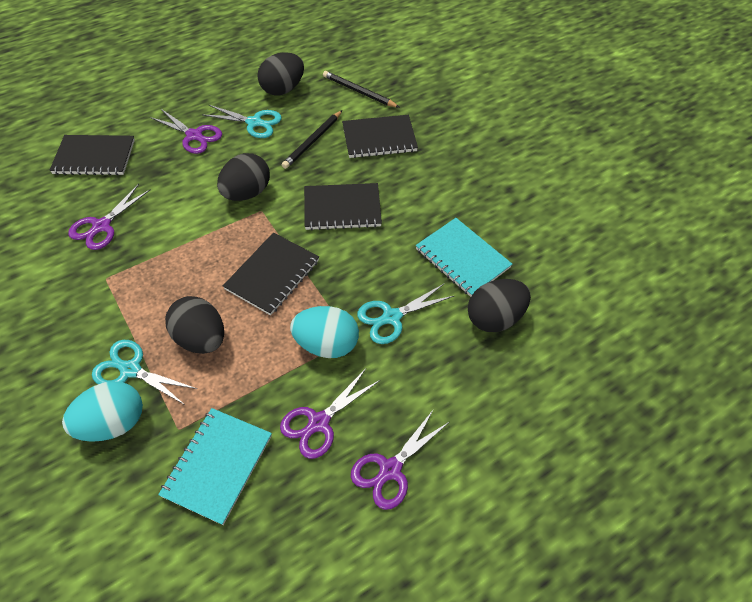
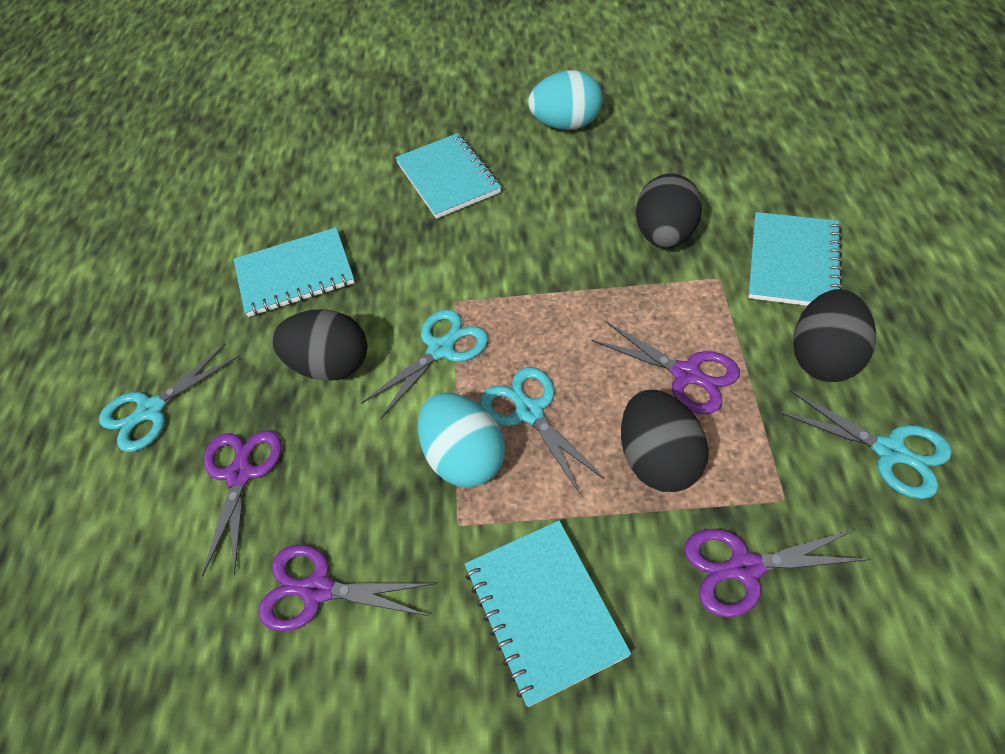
black notebook: 4 -> 0
black pencil: 2 -> 0
turquoise notebook: 2 -> 4
turquoise scissors: 3 -> 4

